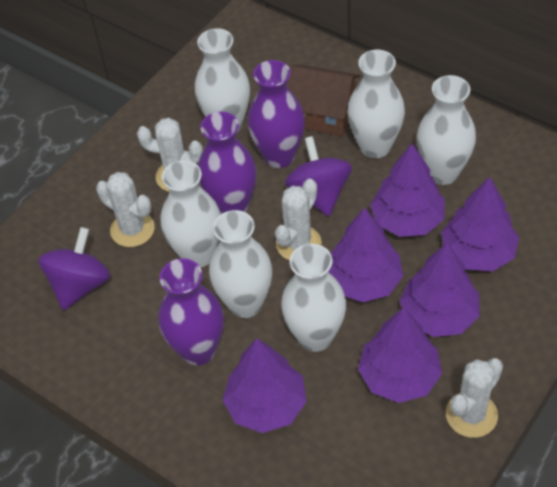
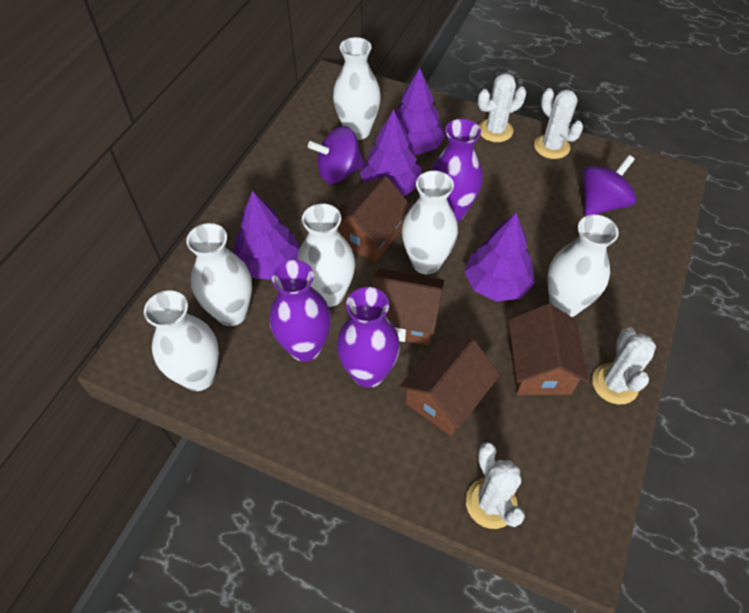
brown house: 1 -> 4
purple tree: 6 -> 4

